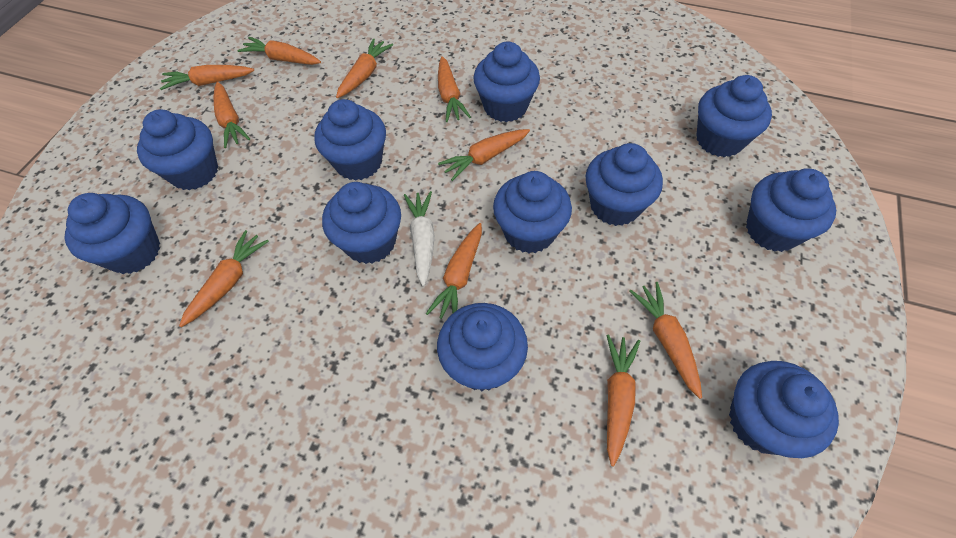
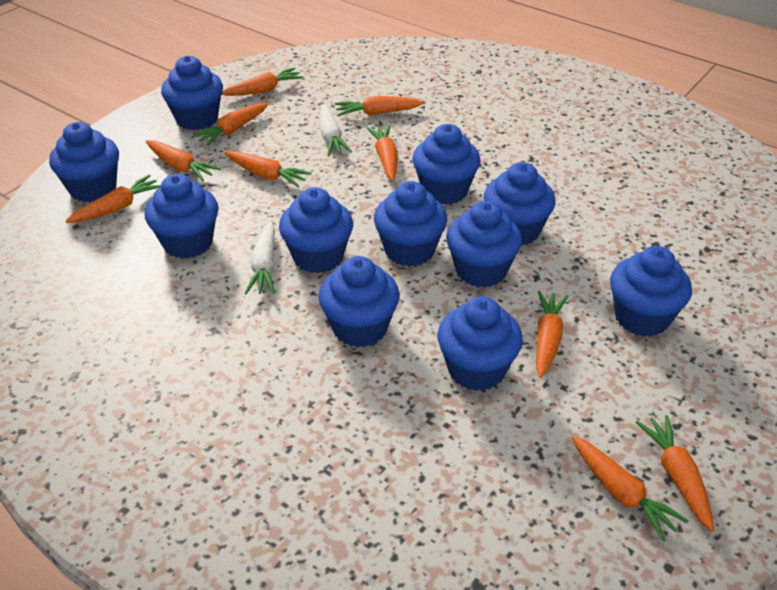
white carrot: 1 -> 2

